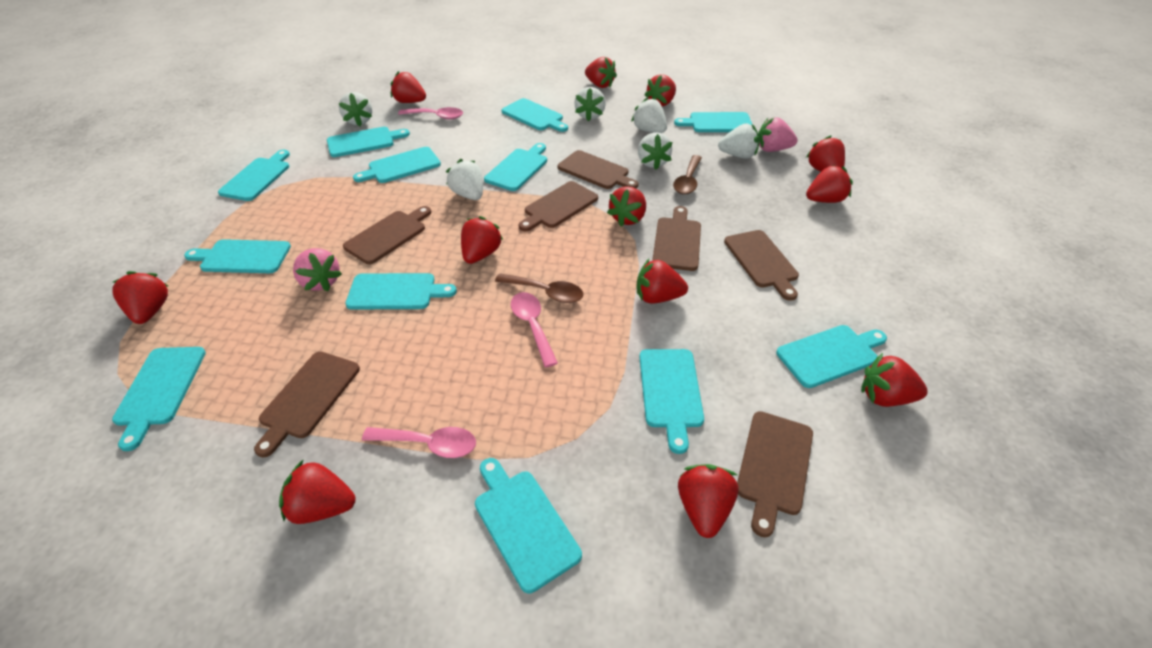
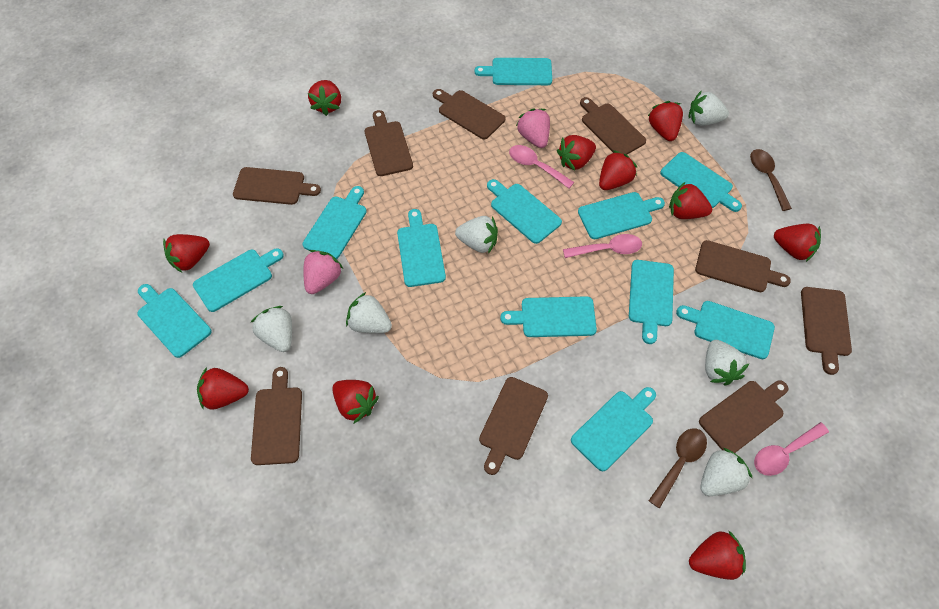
brown cutting board: 7 -> 9
red strawberry: 12 -> 10

